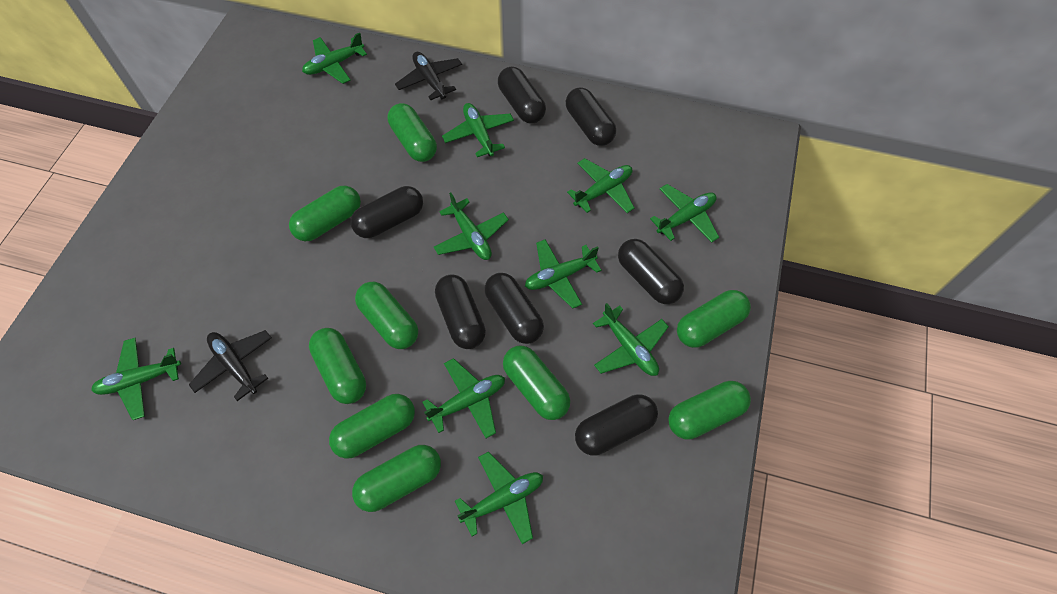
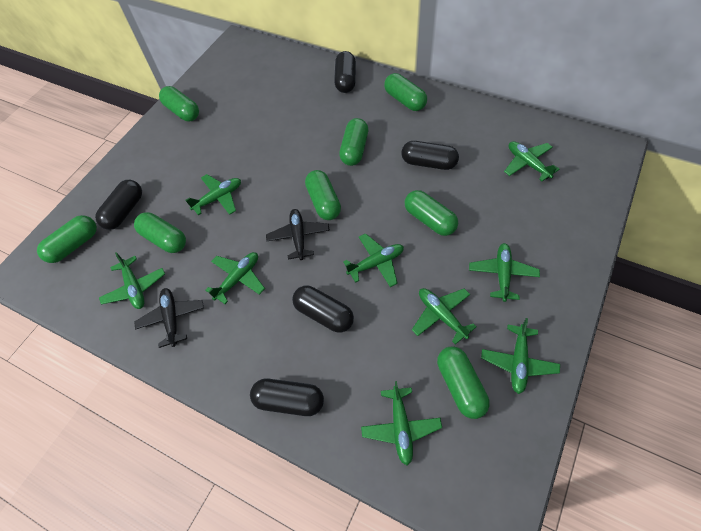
black capsule: 7 -> 5
green capsule: 9 -> 8
green plane: 10 -> 9

